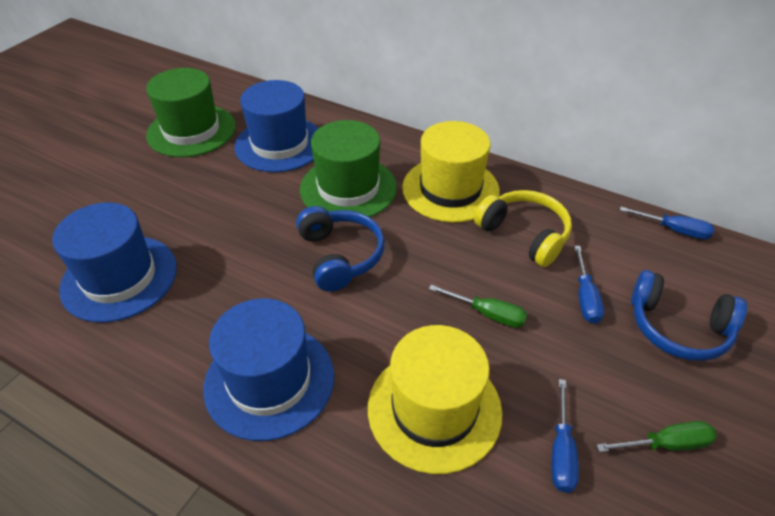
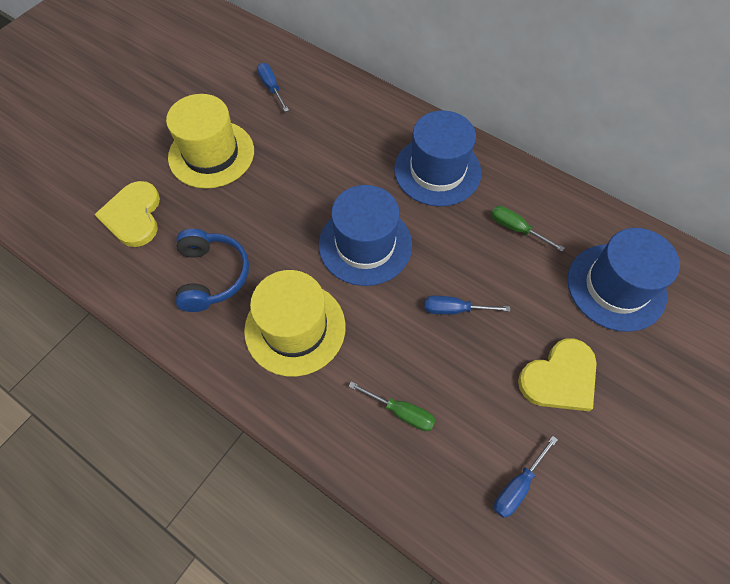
blue headphones: 2 -> 1
green hat: 2 -> 0
yellow headphones: 1 -> 0
yellow heart: 0 -> 2

